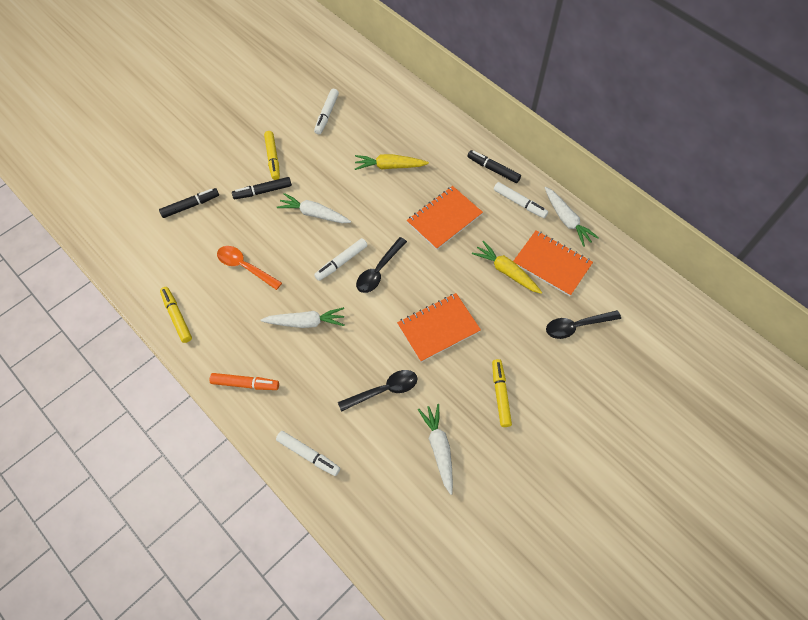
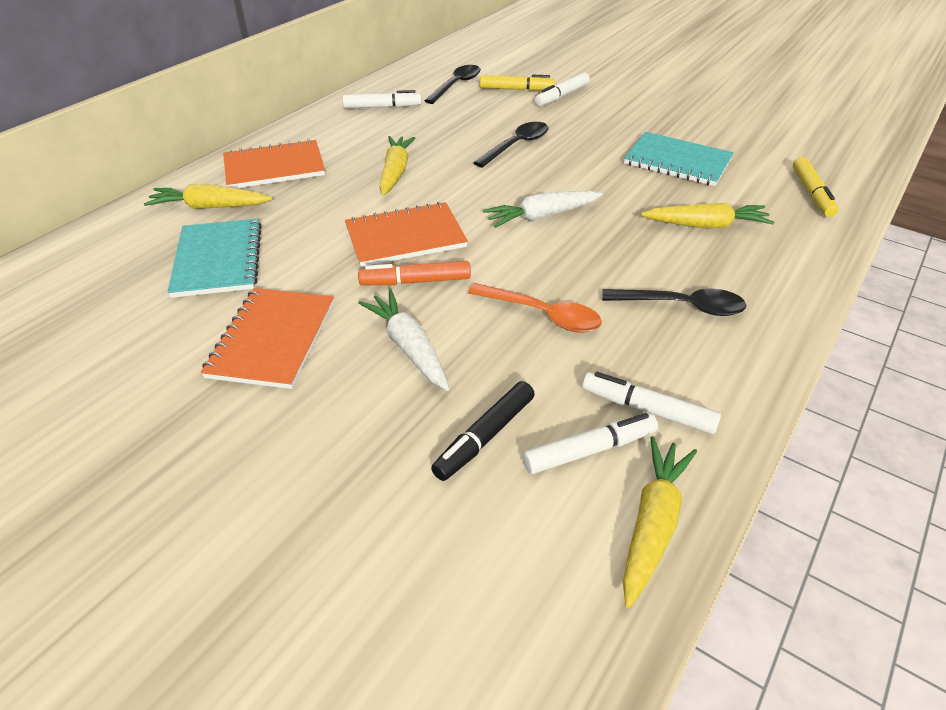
black marker: 3 -> 1
turquoise notebook: 0 -> 2
white carrot: 4 -> 2
yellow carrot: 2 -> 4
yellow marker: 3 -> 2

